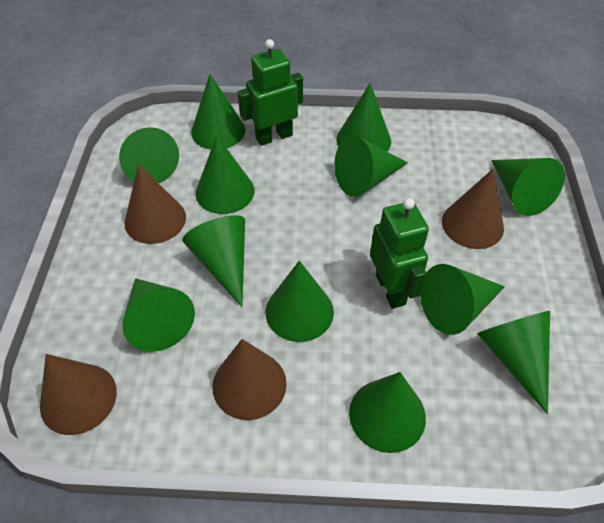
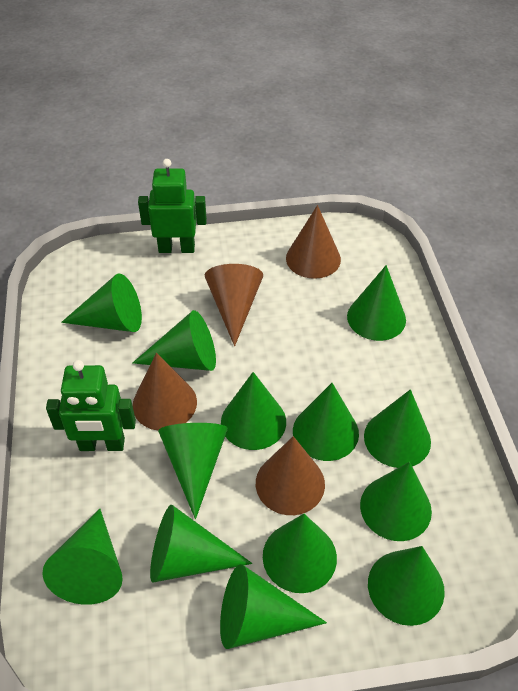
green cone: 12 -> 13

